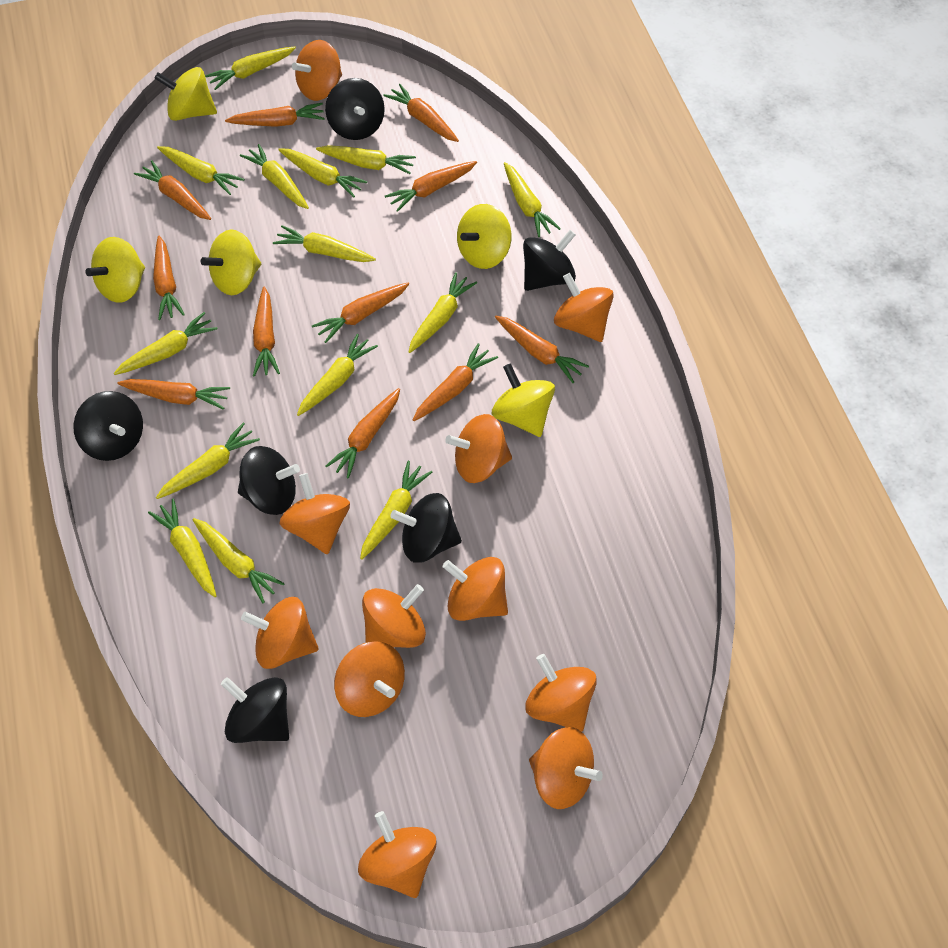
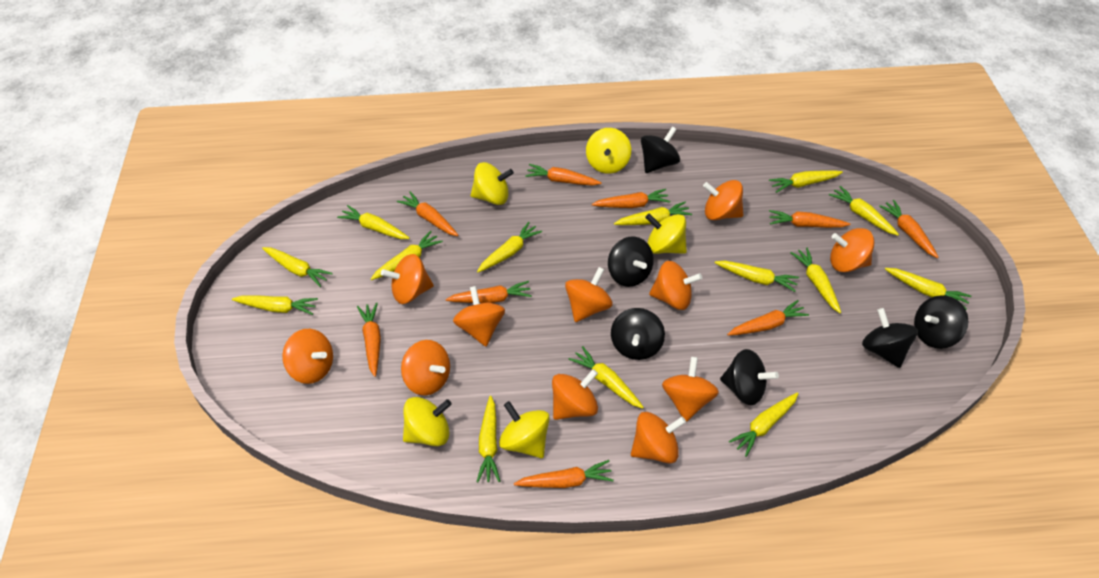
orange carrot: 11 -> 9

